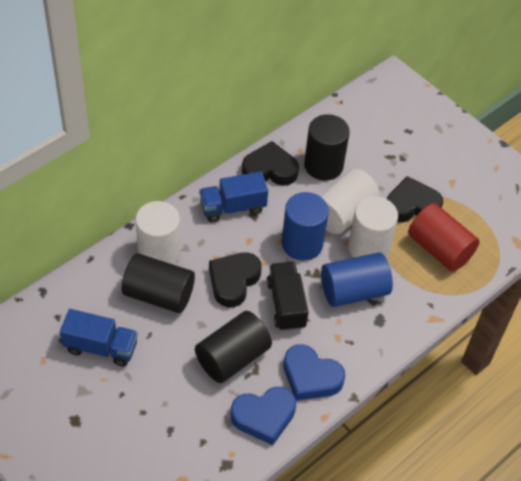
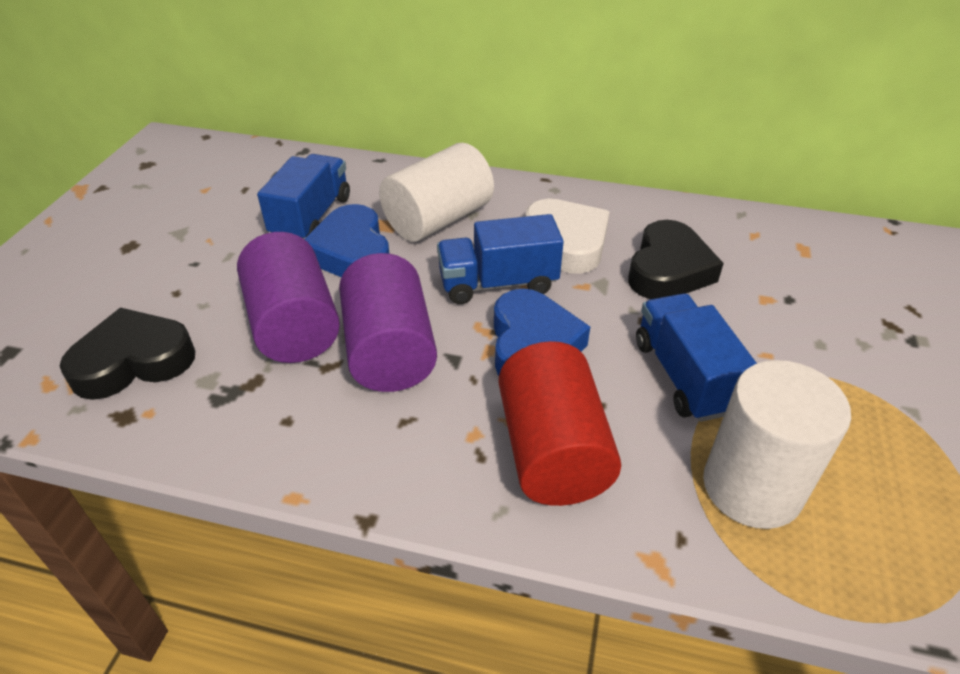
black cylinder: 3 -> 0
black heart: 3 -> 2
black truck: 1 -> 0
blue cylinder: 2 -> 0
blue truck: 2 -> 3
purple cylinder: 0 -> 2
white cylinder: 3 -> 2
white heart: 0 -> 1

